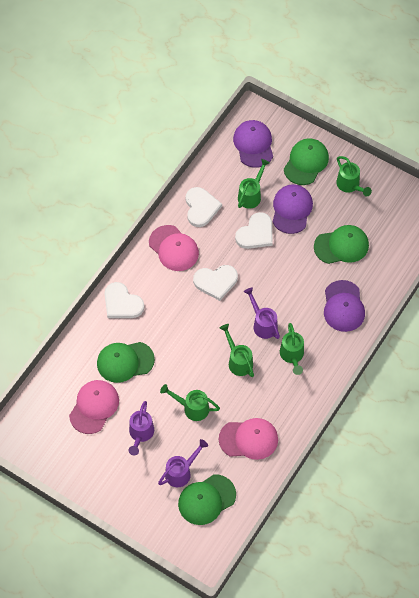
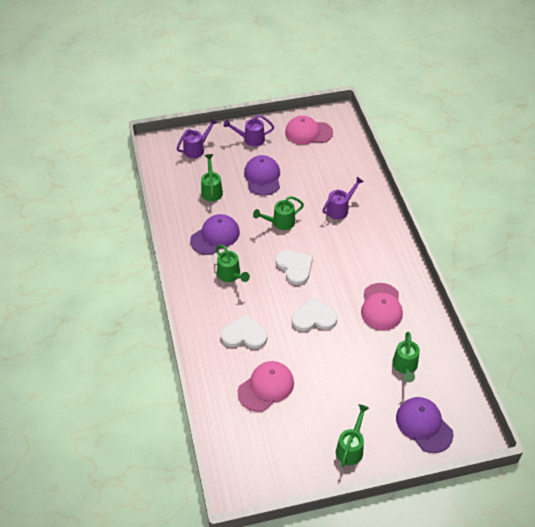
green cap: 4 -> 0
white heart: 4 -> 3

